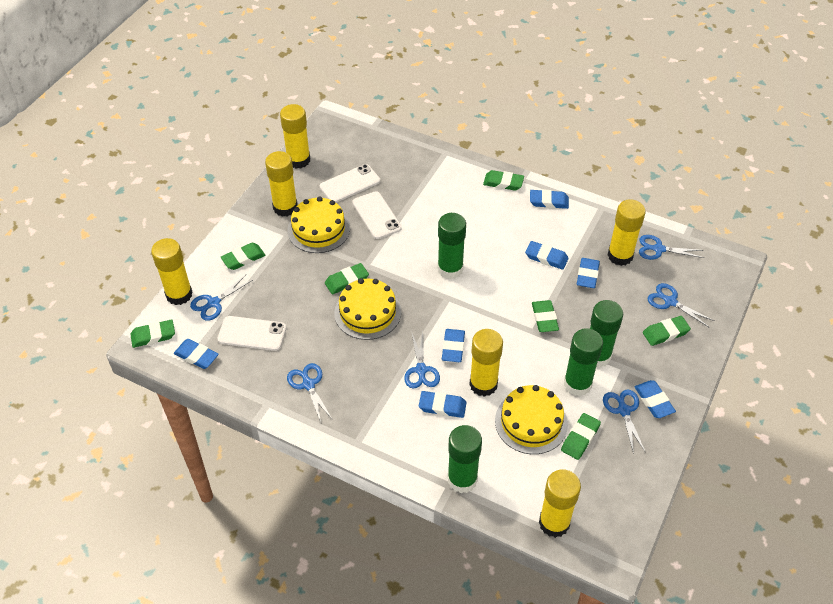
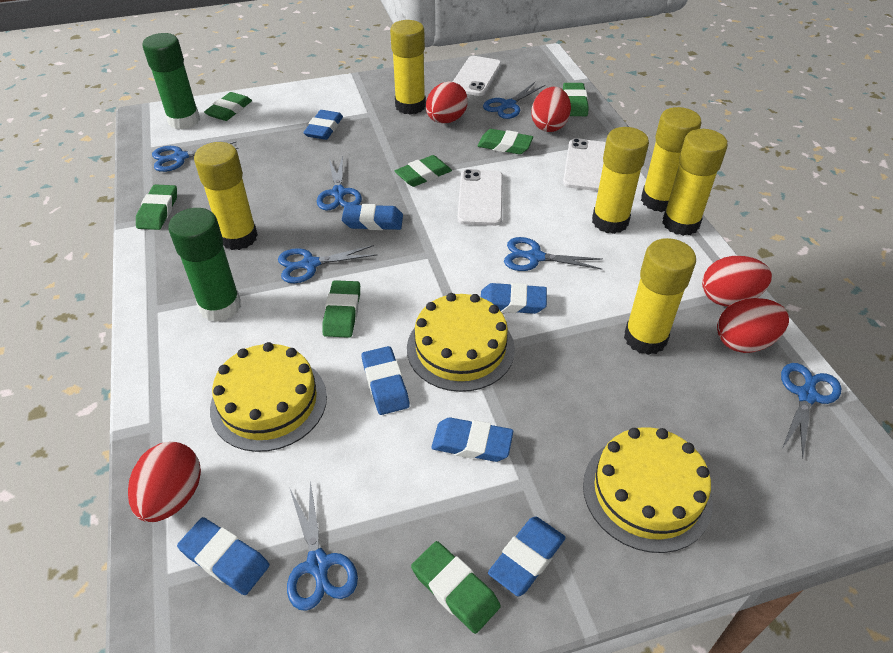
blue scissors: 6 -> 7
green glue stick: 4 -> 2
red egg: 0 -> 5

